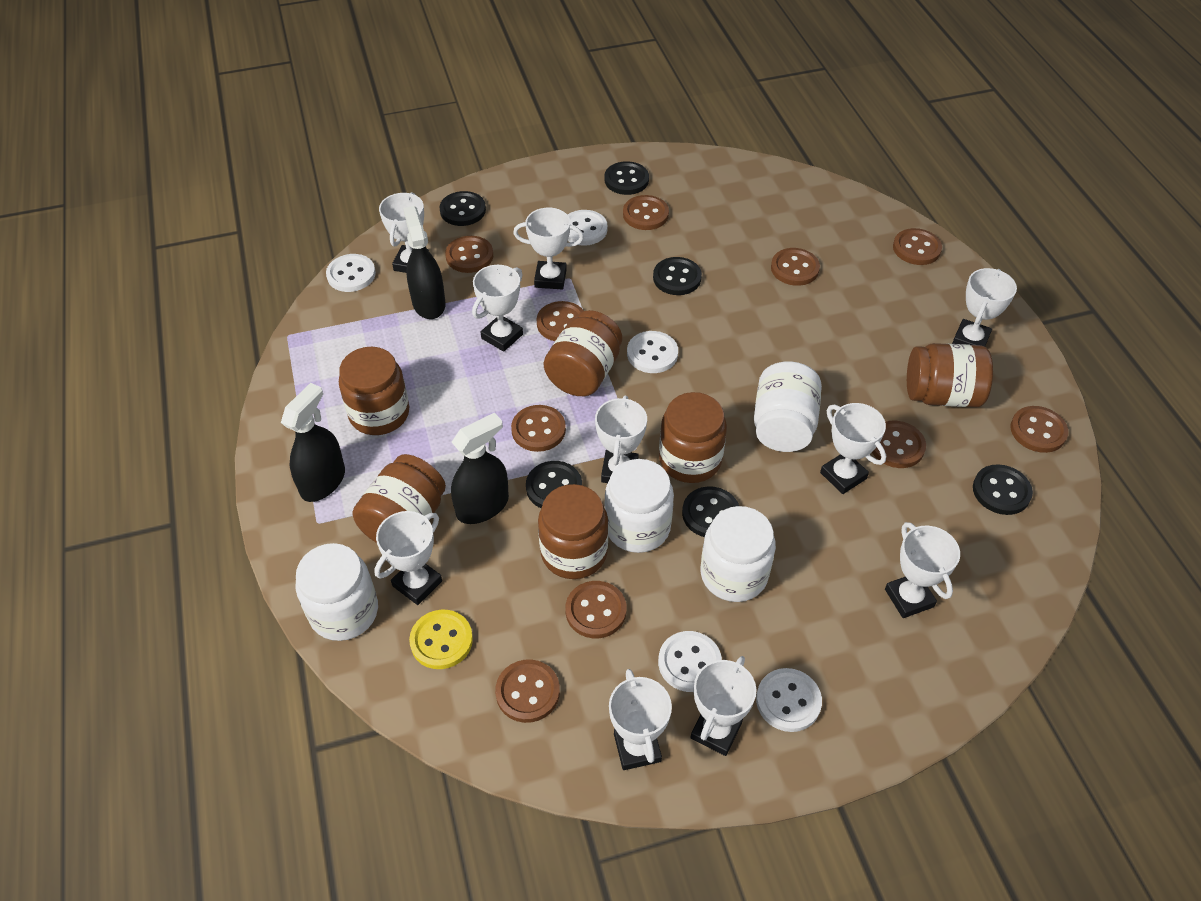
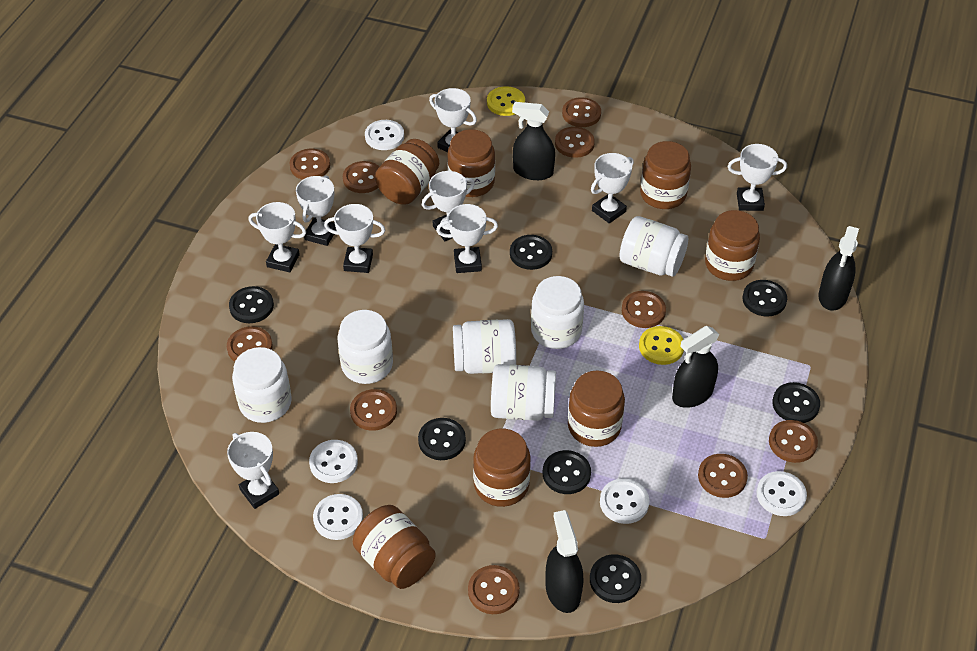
black button: 6 -> 7
black spray bottle: 3 -> 4
brown jar: 6 -> 7
white jar: 4 -> 6
white trophy: 10 -> 9
yellow button: 1 -> 2

